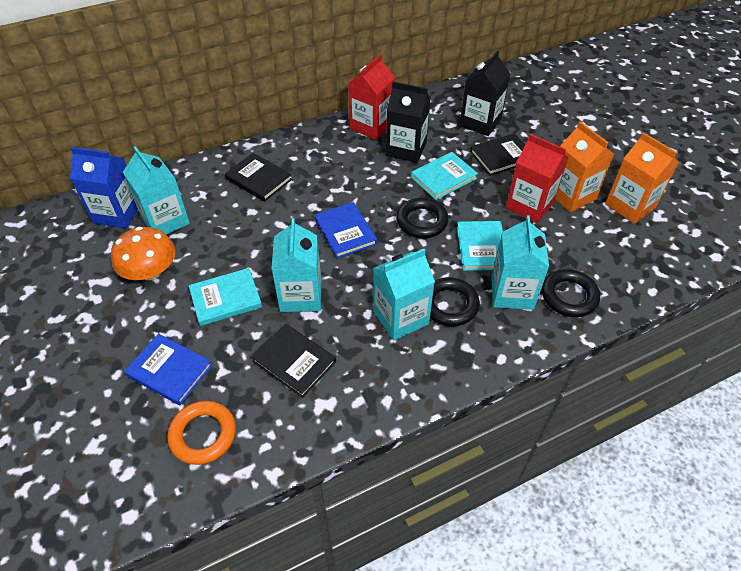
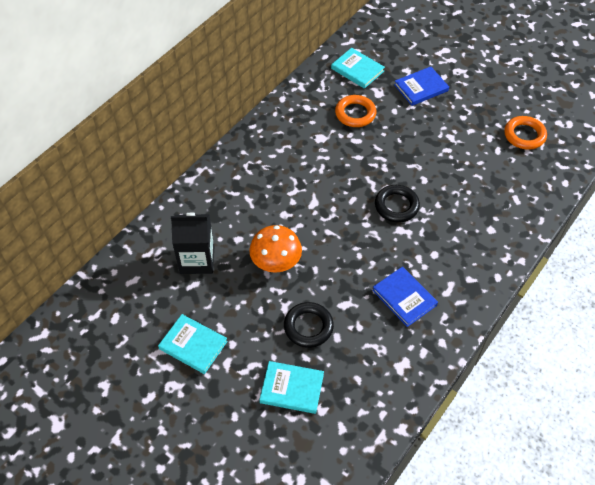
black book: 3 -> 0
black carton: 2 -> 1
black ring: 3 -> 2
blue carton: 1 -> 0
orange carton: 2 -> 0
orange ring: 1 -> 2
red carton: 2 -> 0
turquoise carton: 4 -> 0

